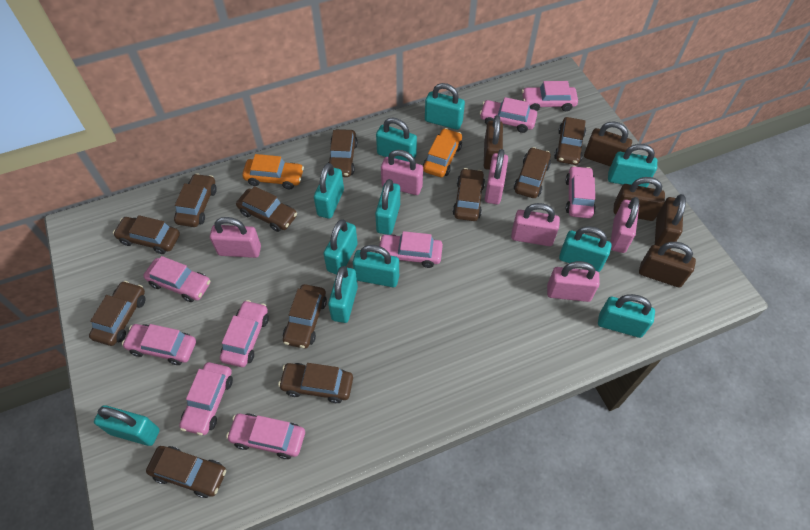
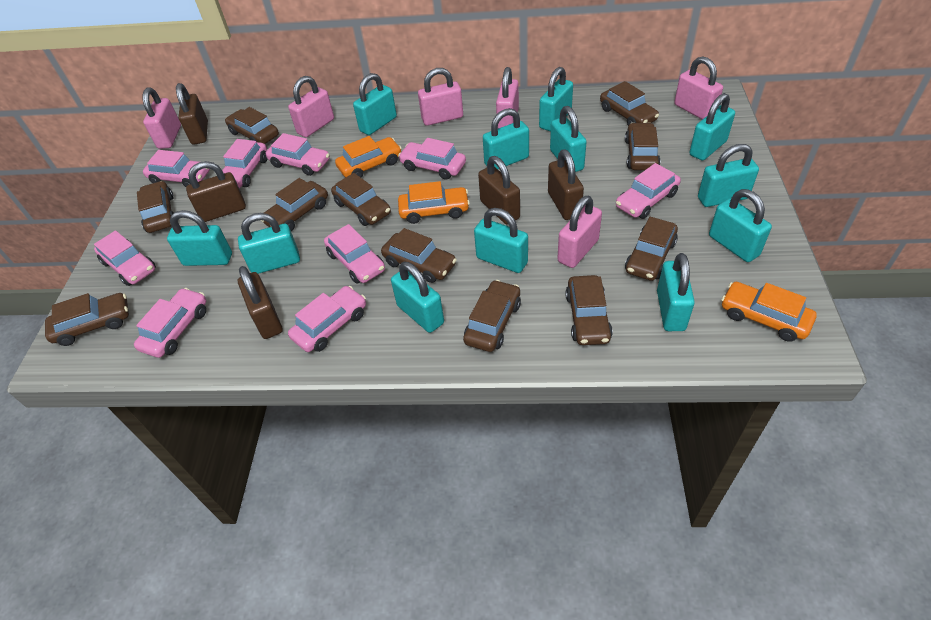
orange car: 2 -> 3
turquoise padlock: 11 -> 12

